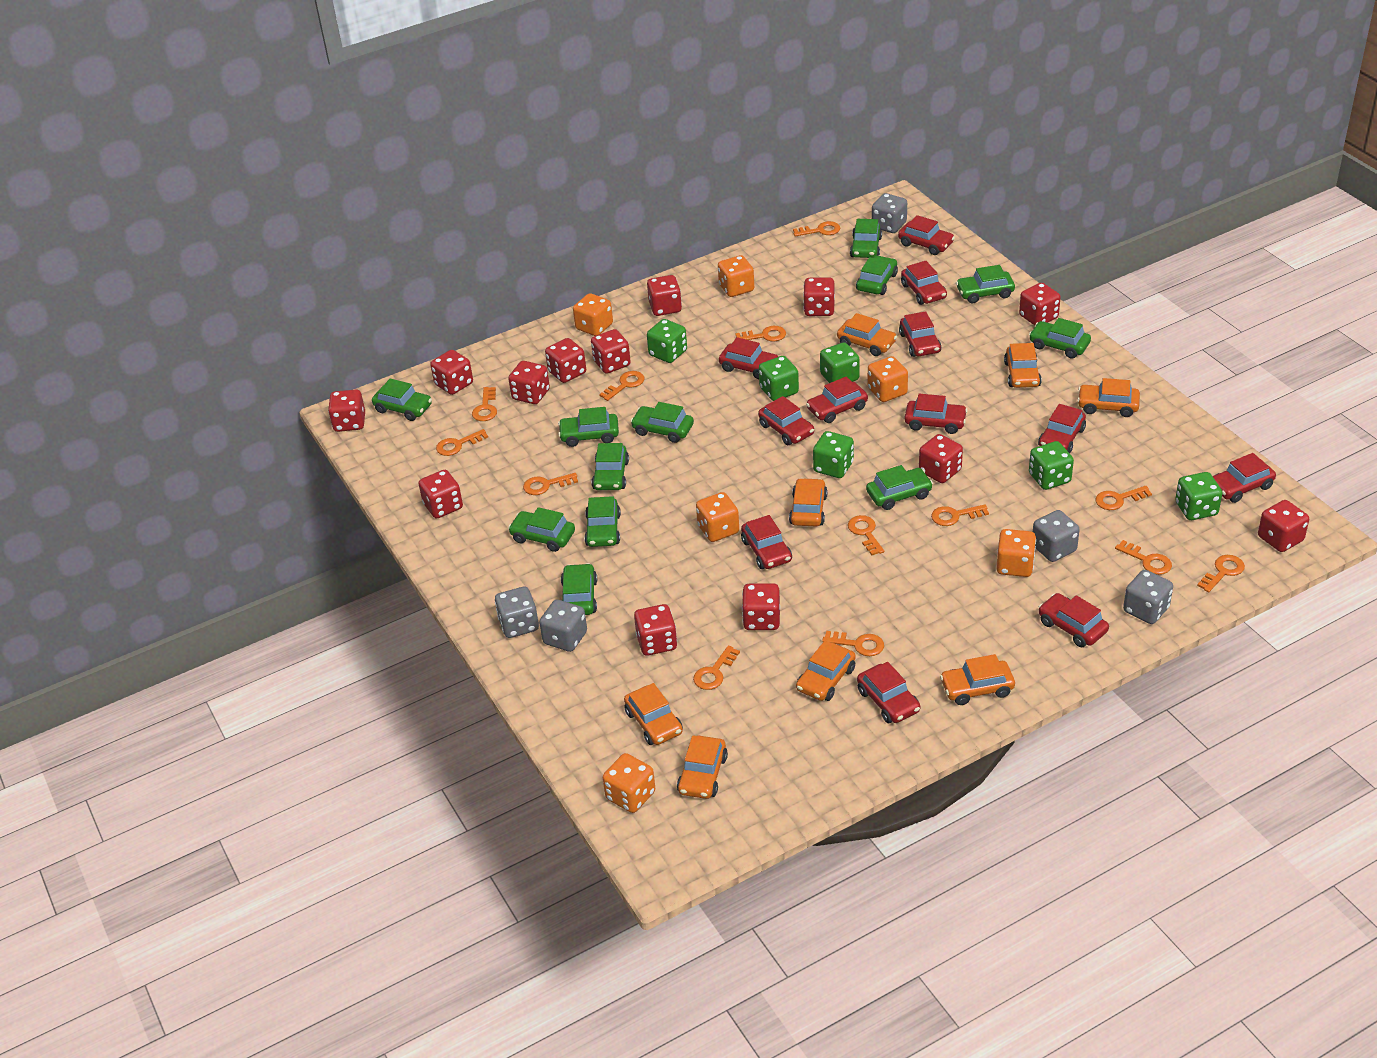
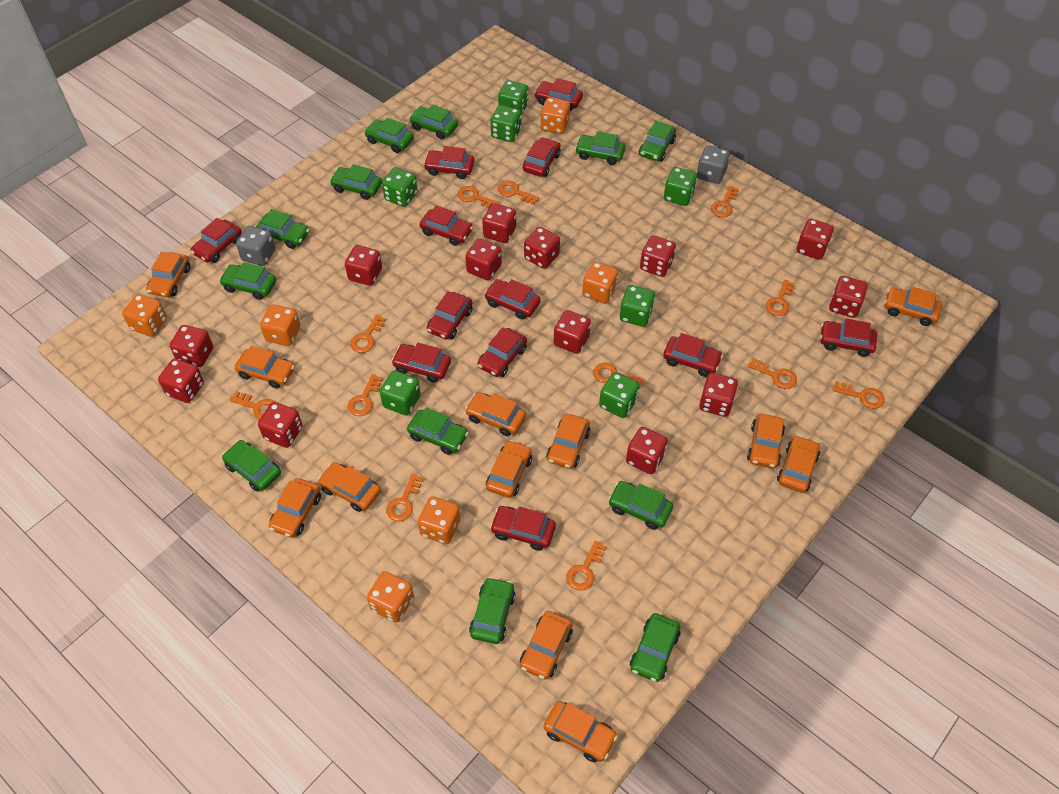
green dice: 6 -> 7
grey dice: 5 -> 2
orange car: 8 -> 12
orange key: 13 -> 12

